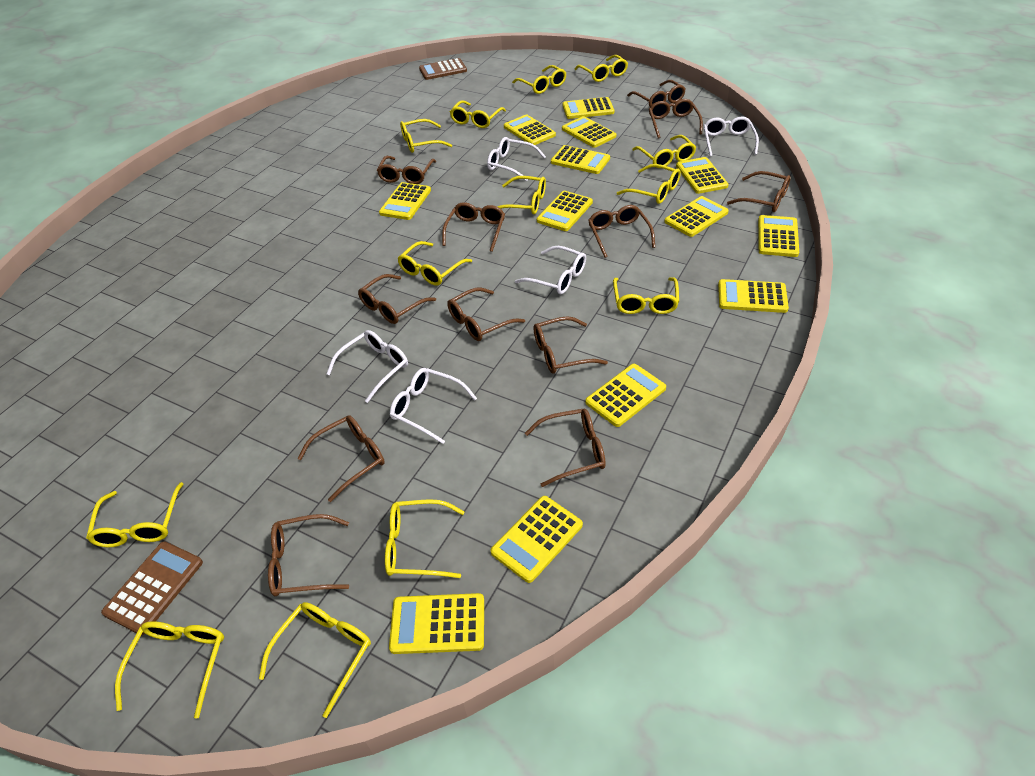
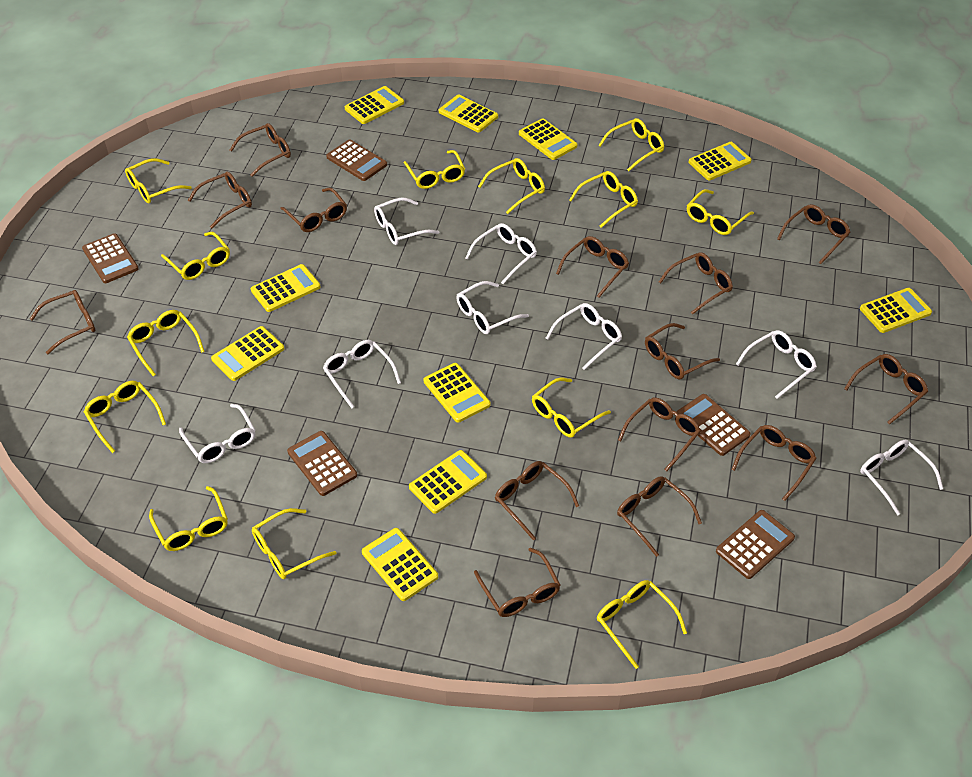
brown calculator: 2 -> 5
brown glasses: 12 -> 14
white glasses: 5 -> 8
yellow calculator: 13 -> 10

